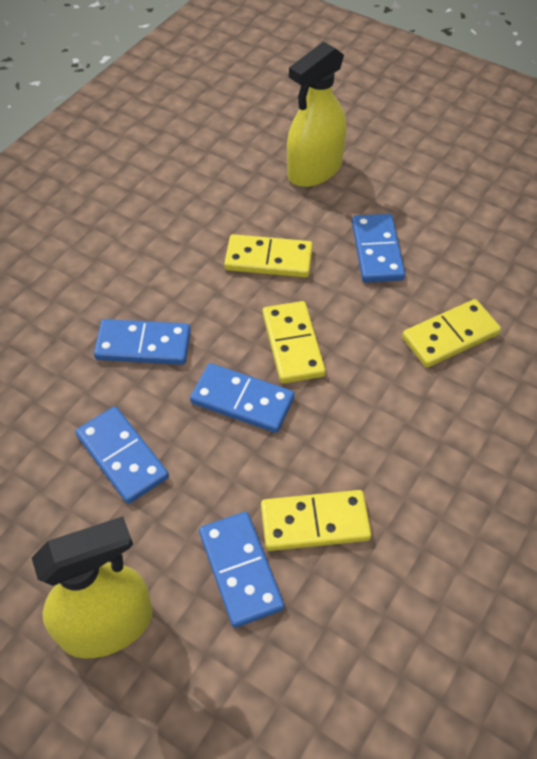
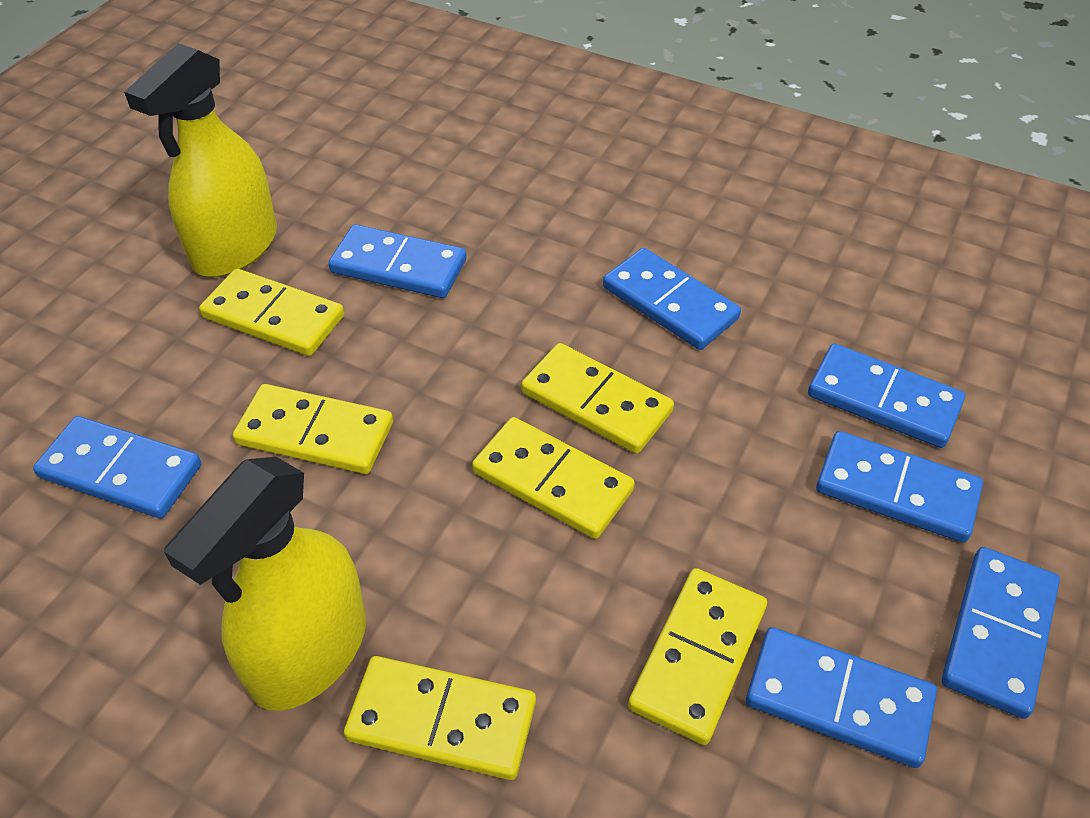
blue domino: 5 -> 7
yellow domino: 4 -> 6

